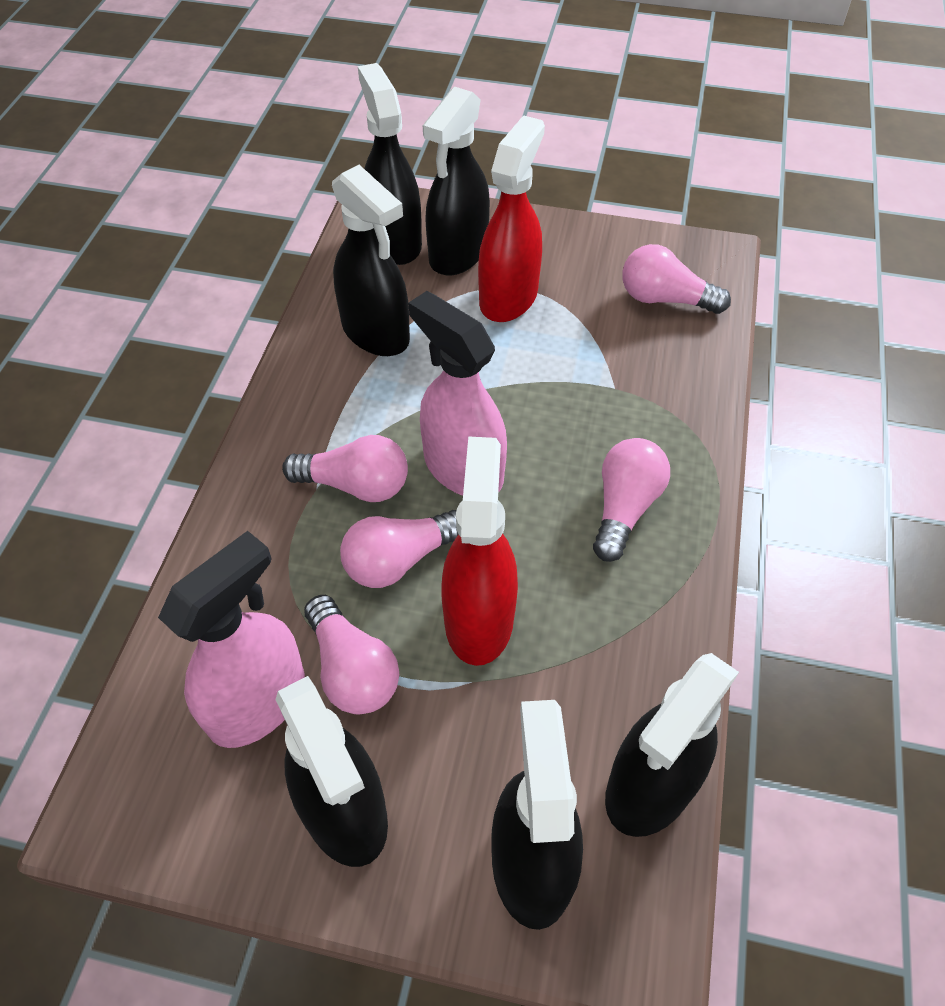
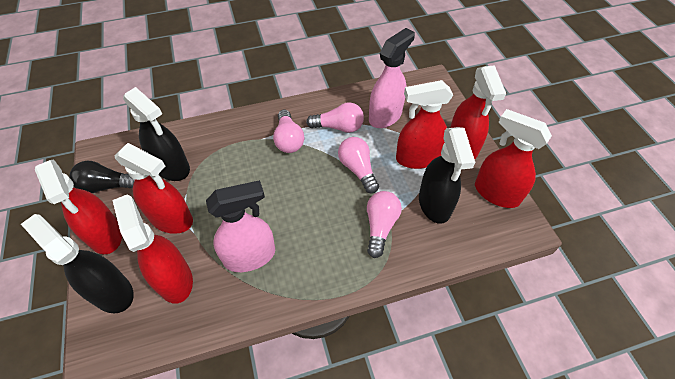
black light bulb: 0 -> 1
black spray bottle: 6 -> 3
pink light bulb: 5 -> 4
red spray bottle: 2 -> 6

